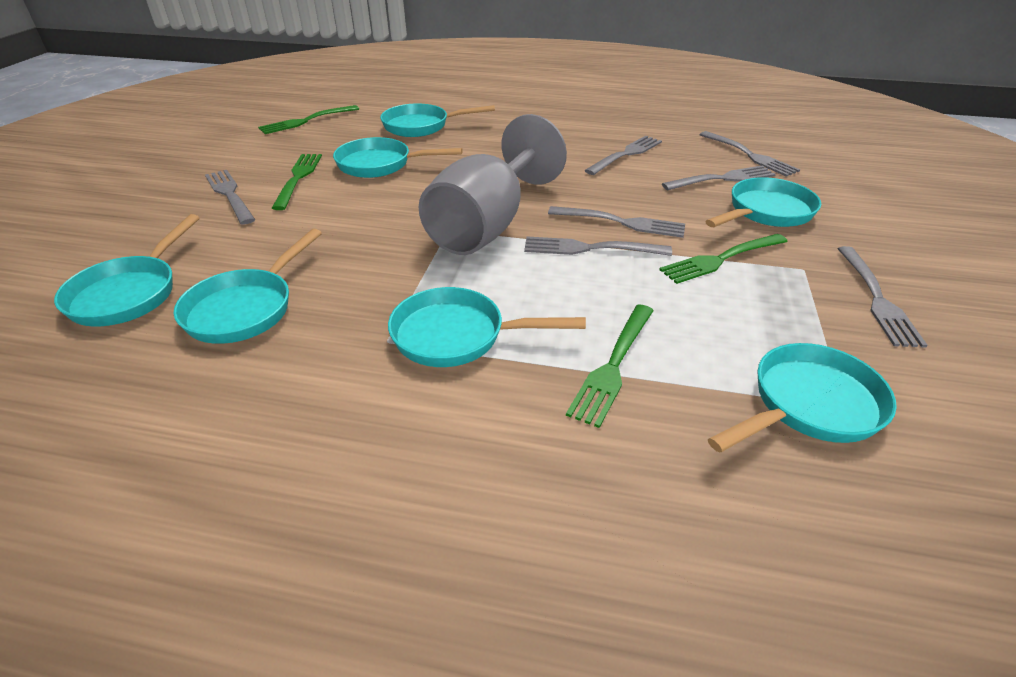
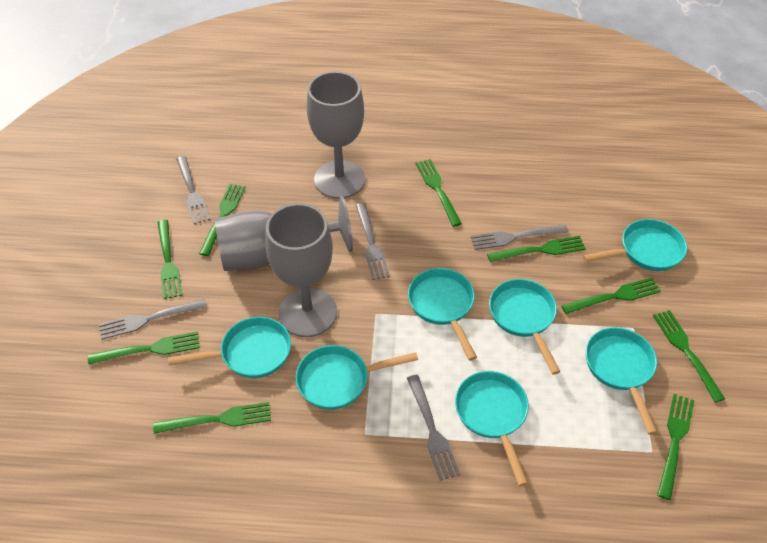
green fork: 4 -> 9
grey fork: 7 -> 5
grey goblet: 1 -> 3

